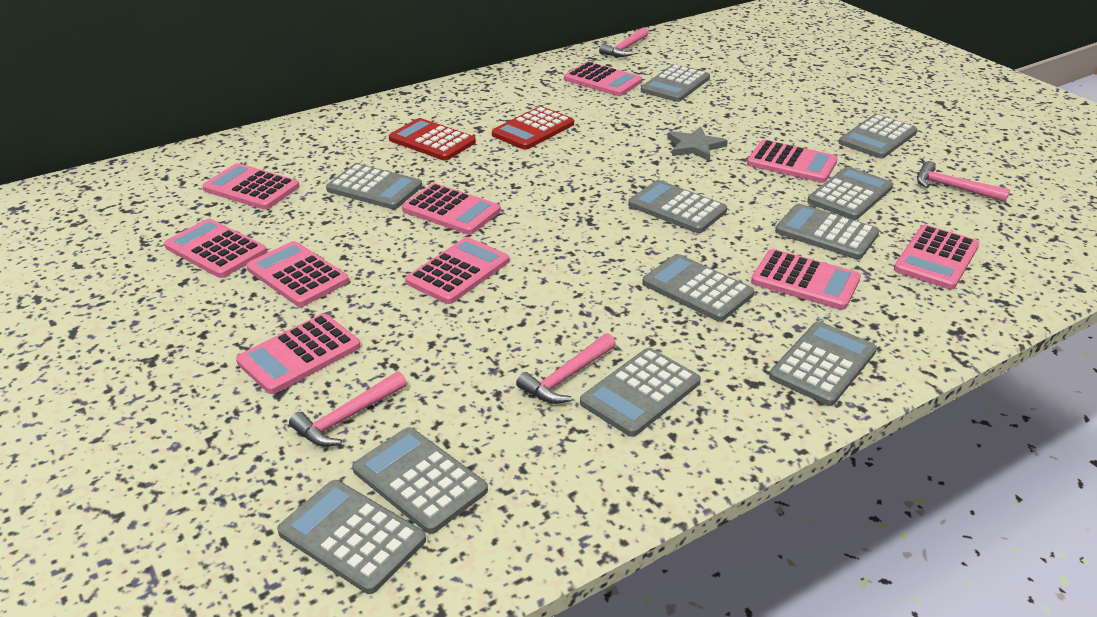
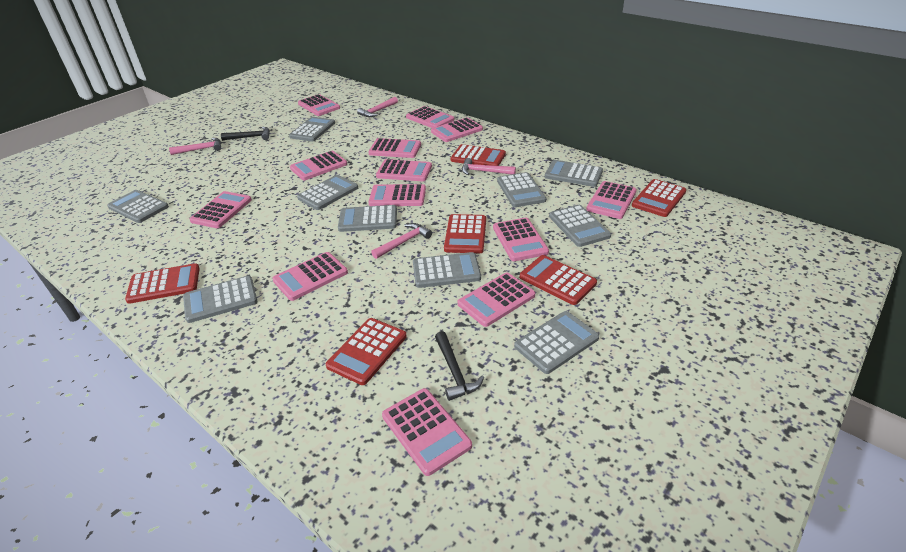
black hammer: 0 -> 2
grey calculator: 11 -> 10
grey star: 1 -> 0
pink calculator: 10 -> 13
red calculator: 2 -> 6

